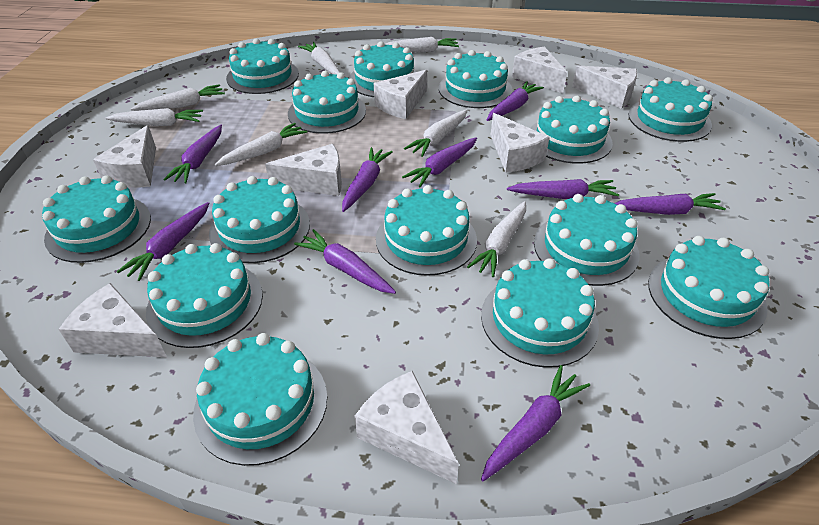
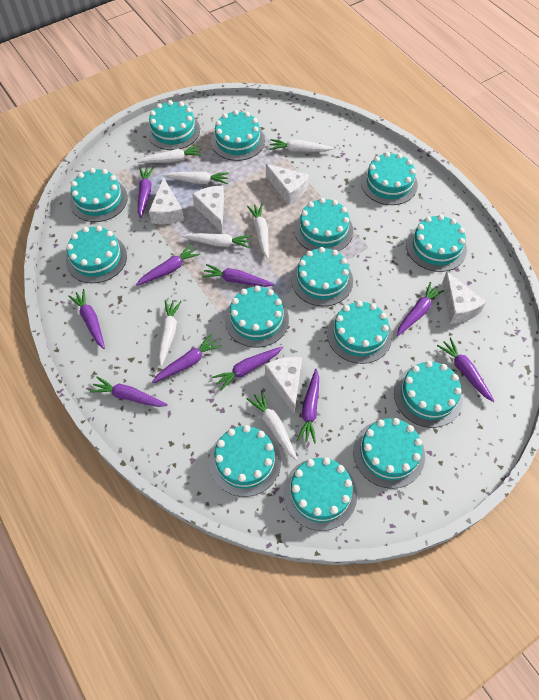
purple carrot: 9 -> 10
white cheese: 8 -> 5

